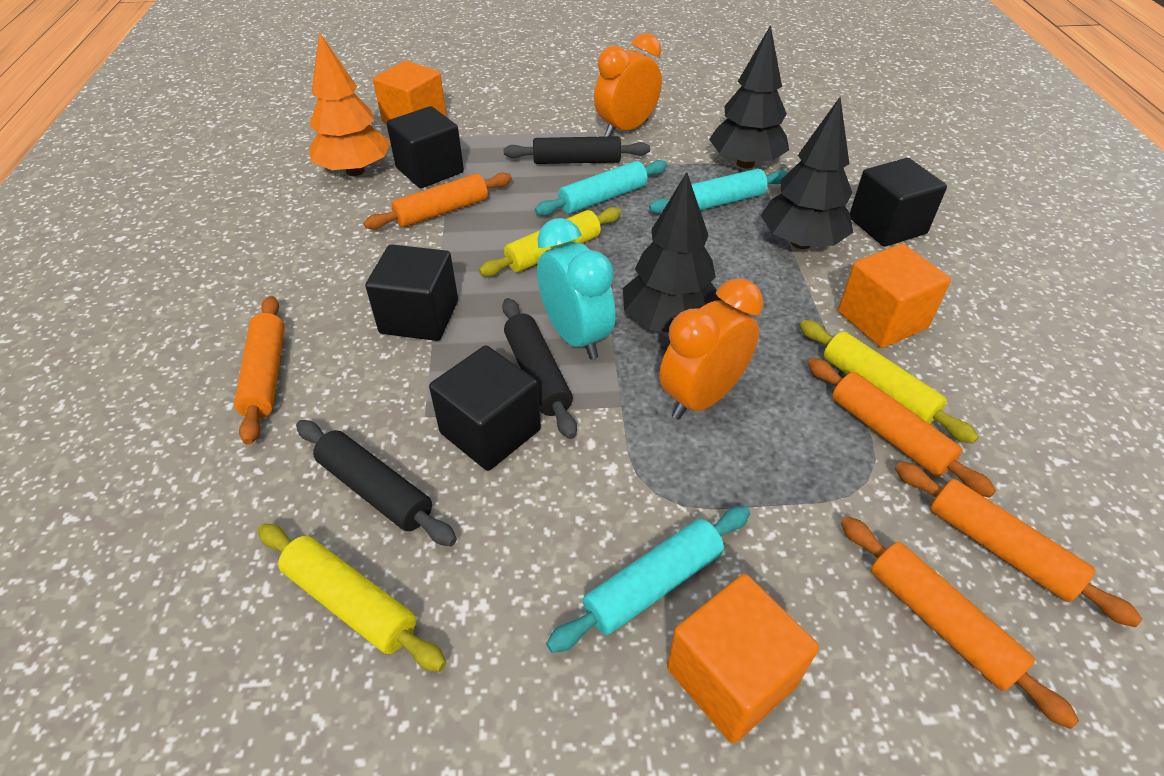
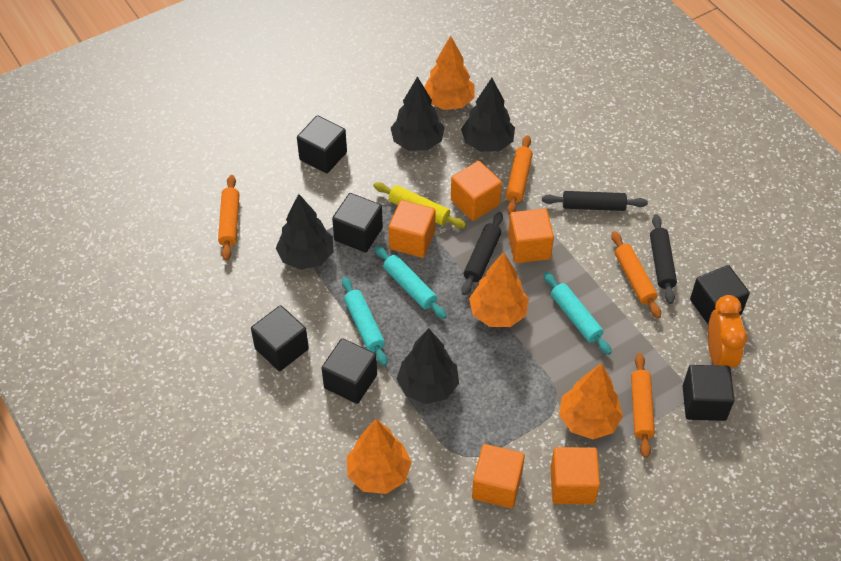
black cube: 4 -> 6
black tree: 3 -> 4
orange clock: 2 -> 1
orange cube: 3 -> 5
orange rolling pin: 5 -> 4
orange tree: 1 -> 4
turquoise clock: 1 -> 0
yellow rolling pin: 3 -> 1

